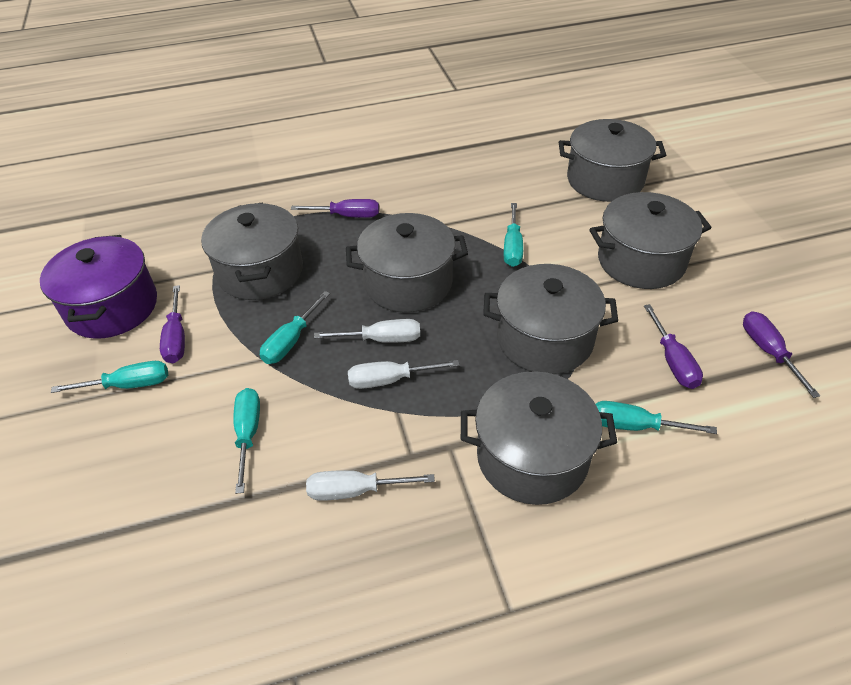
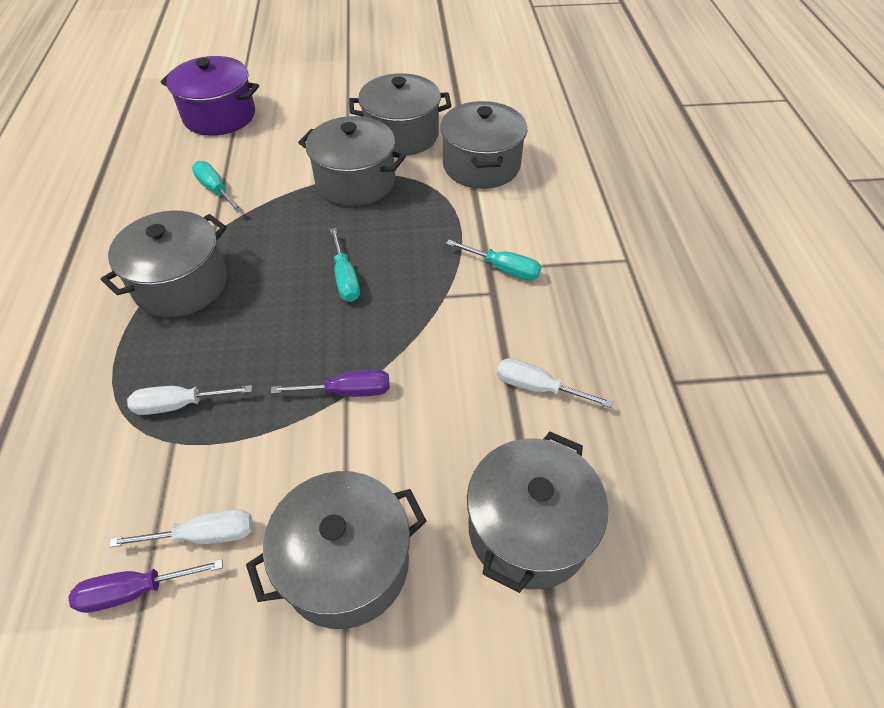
purple screwdriver: 4 -> 2
turquoise screwdriver: 5 -> 3

